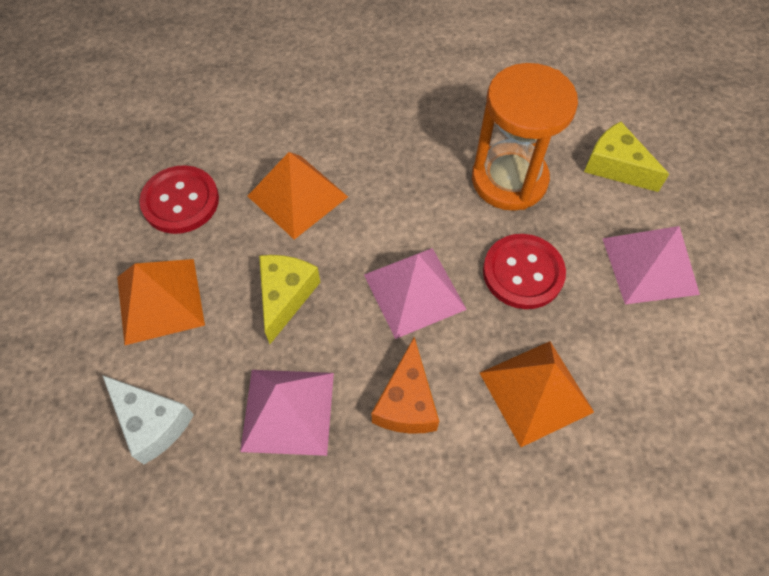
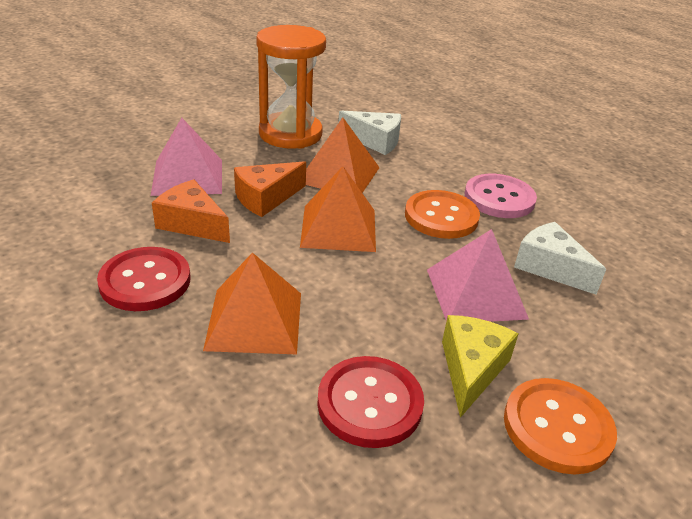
orange button: 0 -> 2
orange cheese: 1 -> 2
pink button: 0 -> 1
pink pyramid: 3 -> 2
white cheese: 1 -> 2
yellow cheese: 2 -> 1

